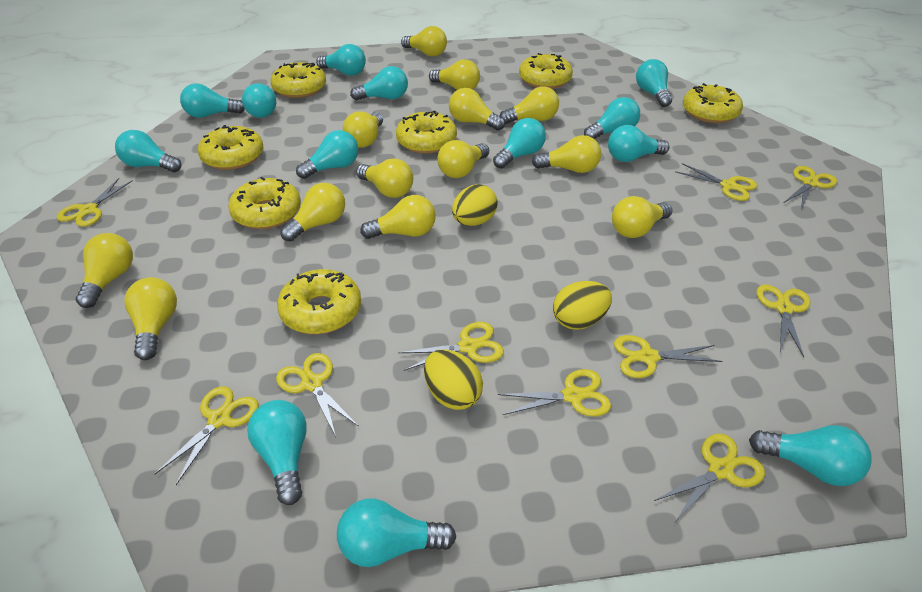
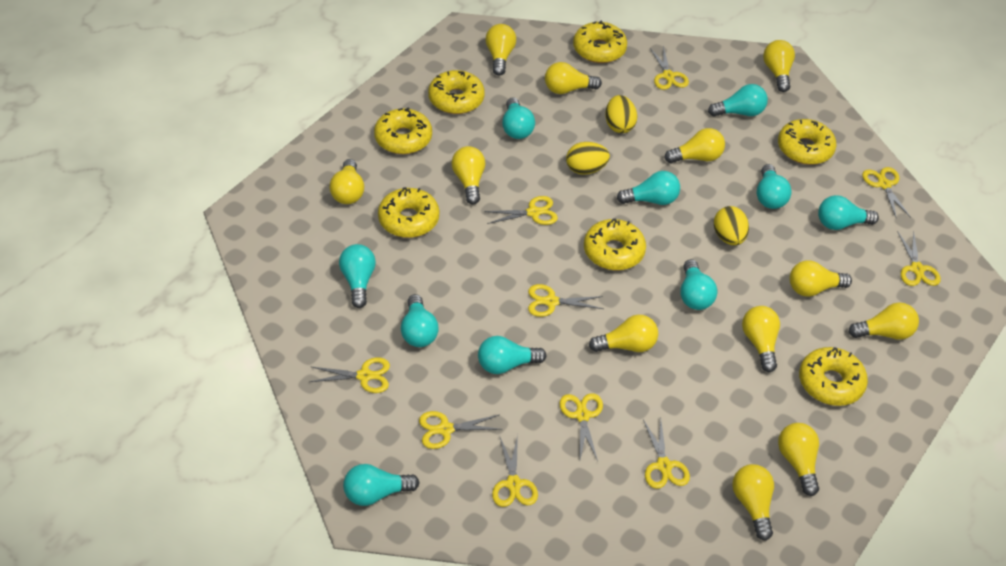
turquoise light bulb: 13 -> 10
yellow light bulb: 13 -> 12

